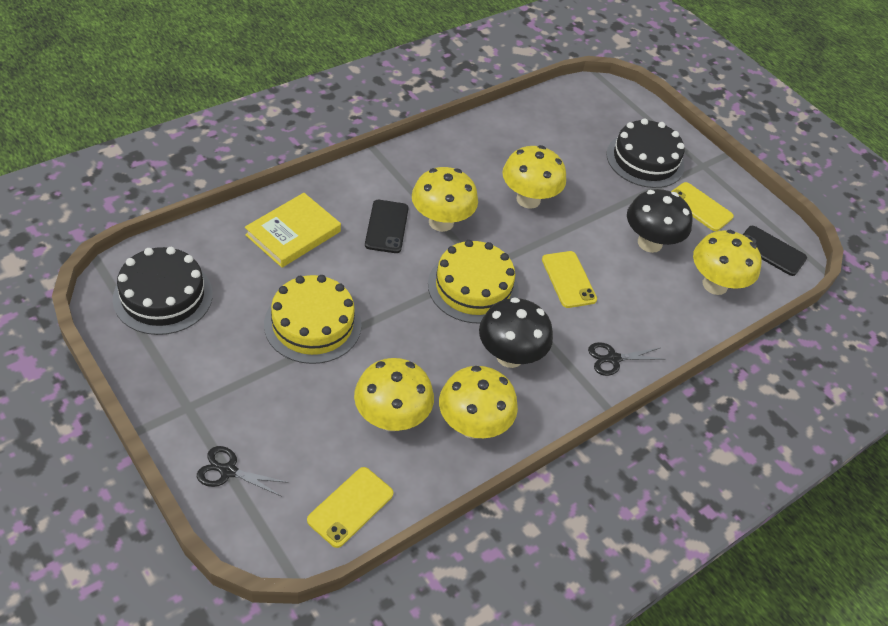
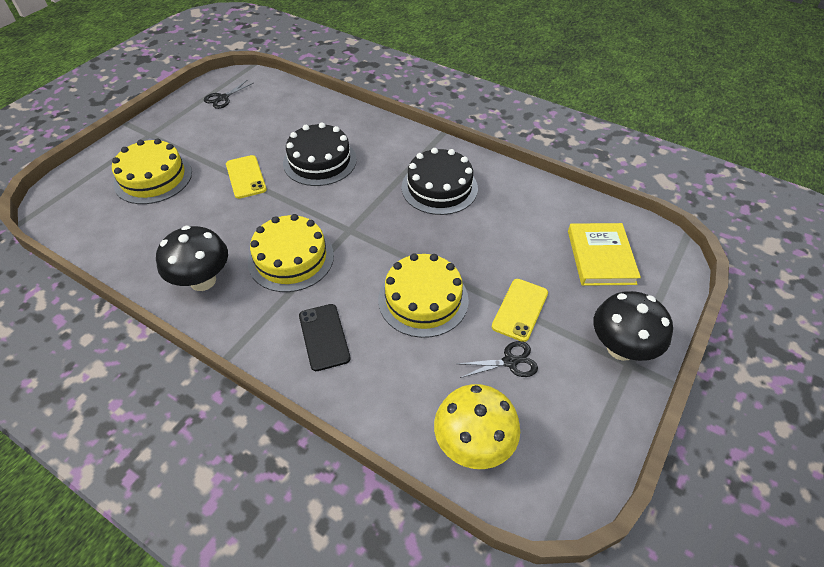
black phone: 2 -> 1
yellow cake: 2 -> 3
yellow mushroom: 5 -> 1
yellow phone: 3 -> 2

